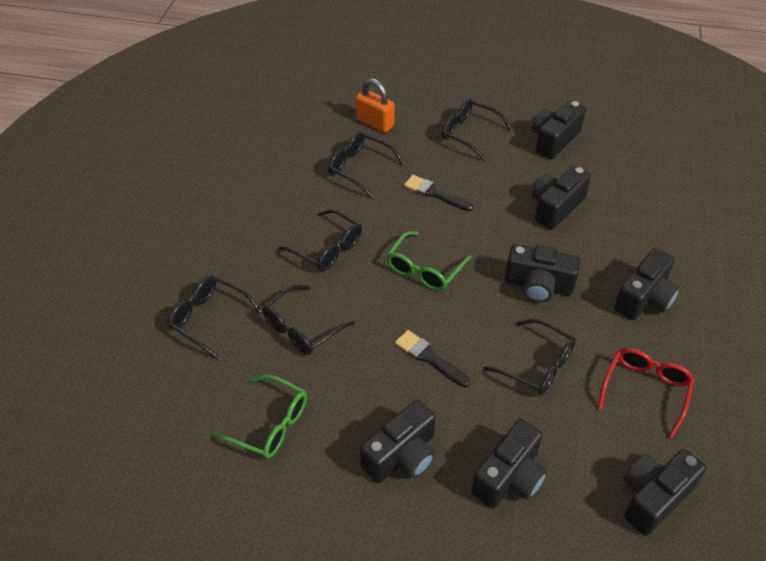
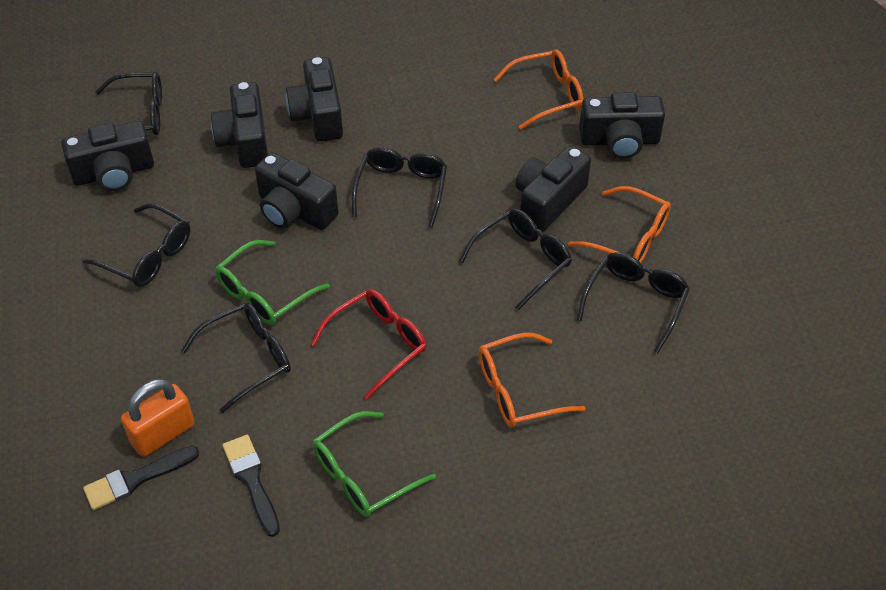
black camera: 7 -> 6
orange glasses: 0 -> 3

